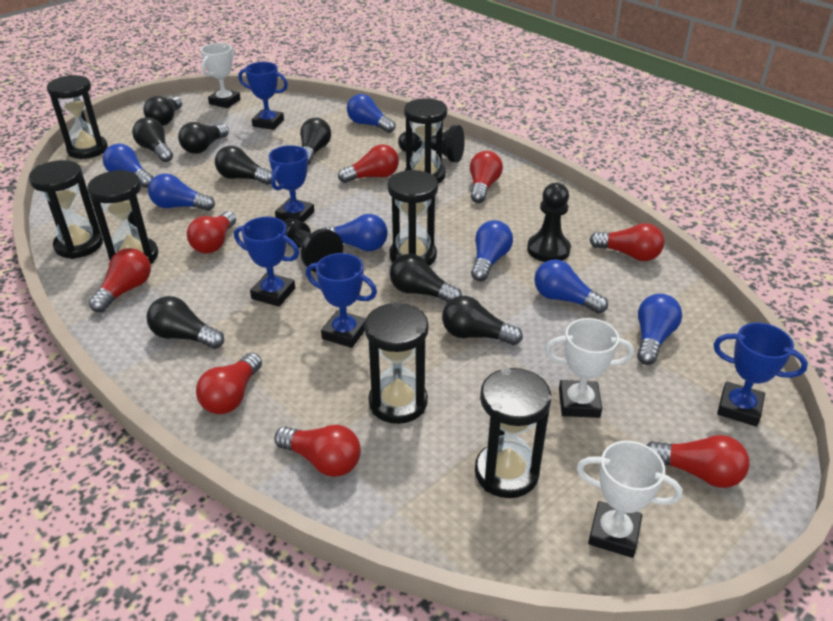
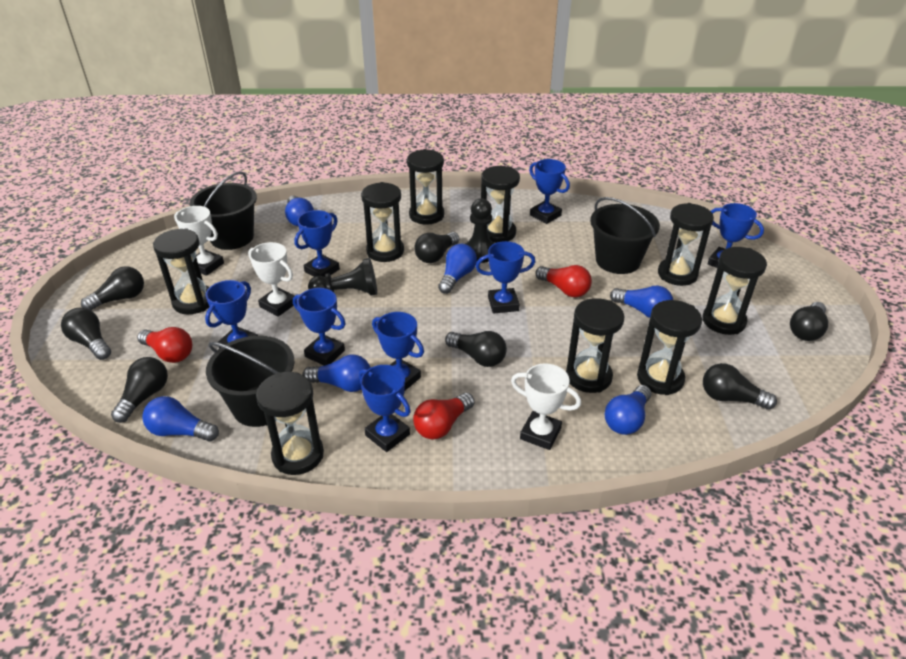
black bucket: 0 -> 3
black hourglass: 7 -> 9
black light bulb: 8 -> 7
black pawn: 3 -> 2
blue light bulb: 7 -> 6
blue trophy: 5 -> 8
red light bulb: 8 -> 3

